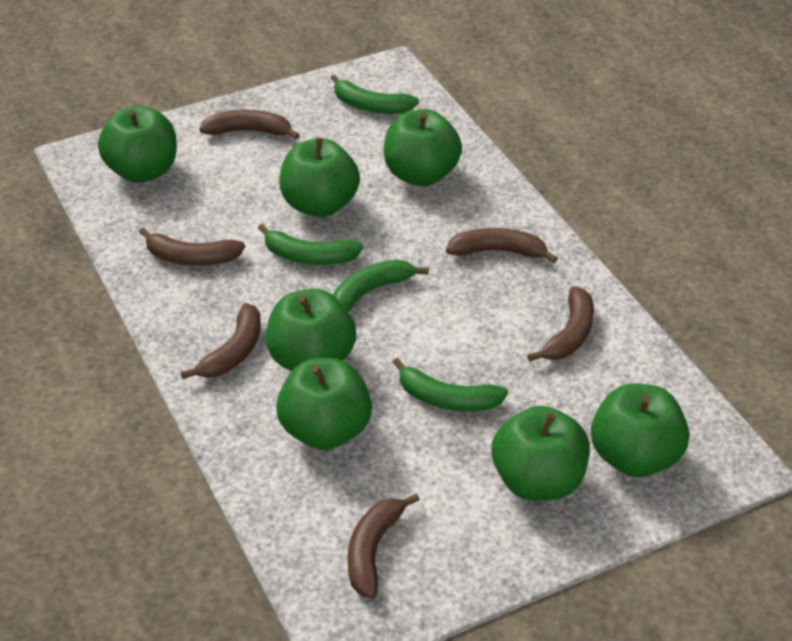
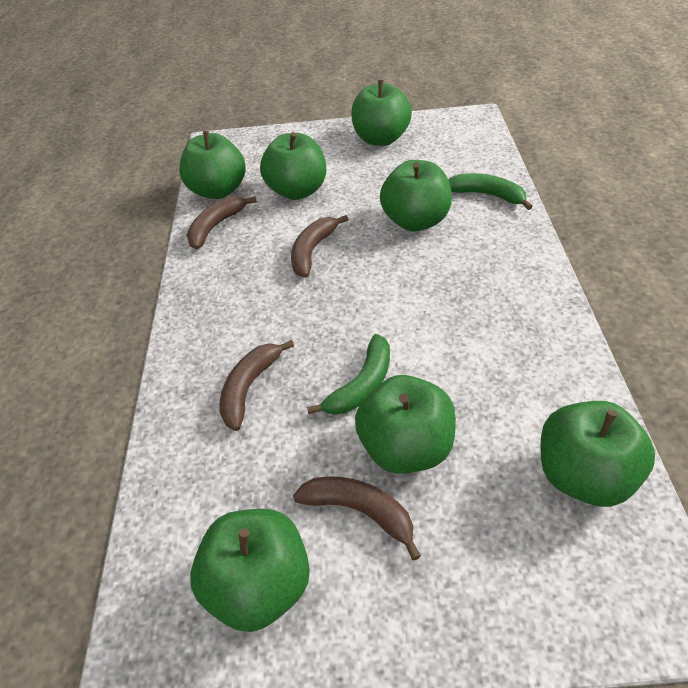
brown banana: 6 -> 4
green banana: 4 -> 2

